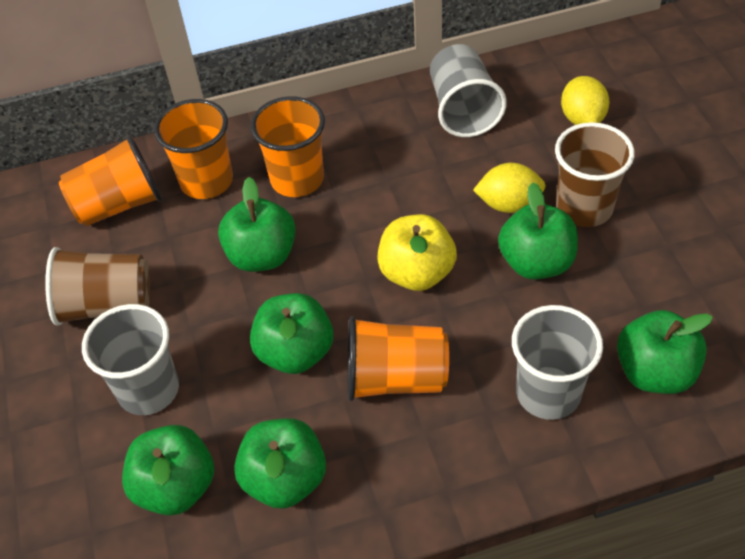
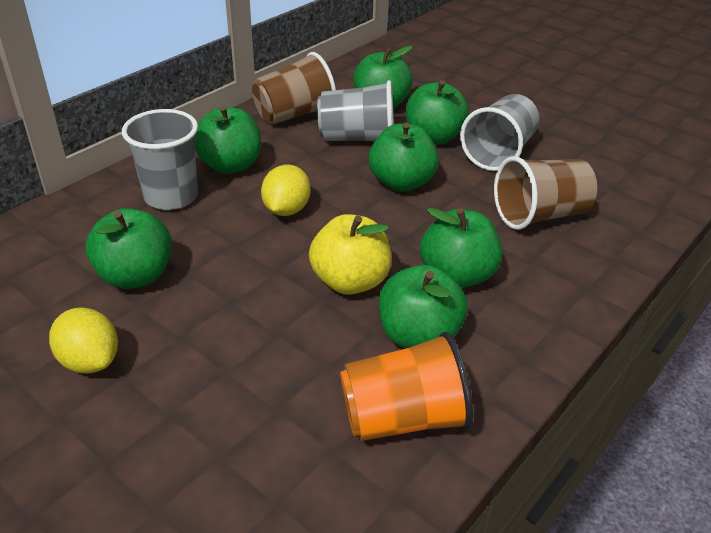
green apple: 6 -> 7
orange cup: 4 -> 1

